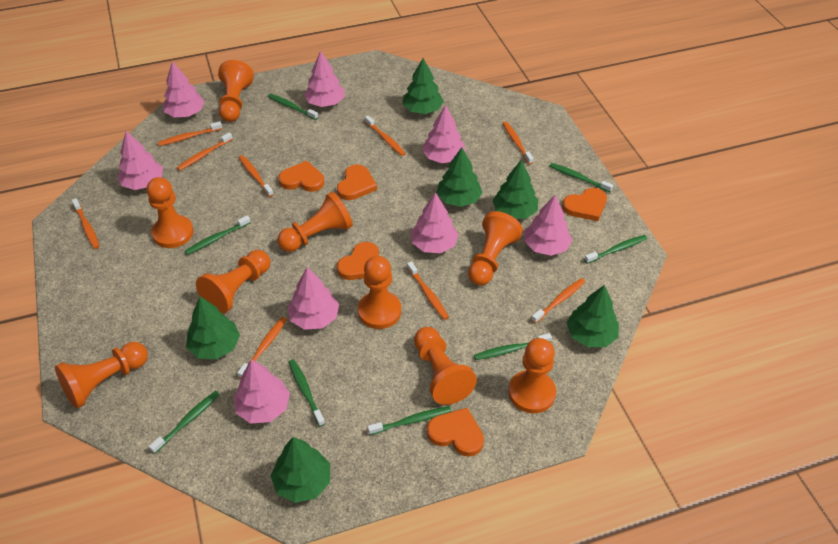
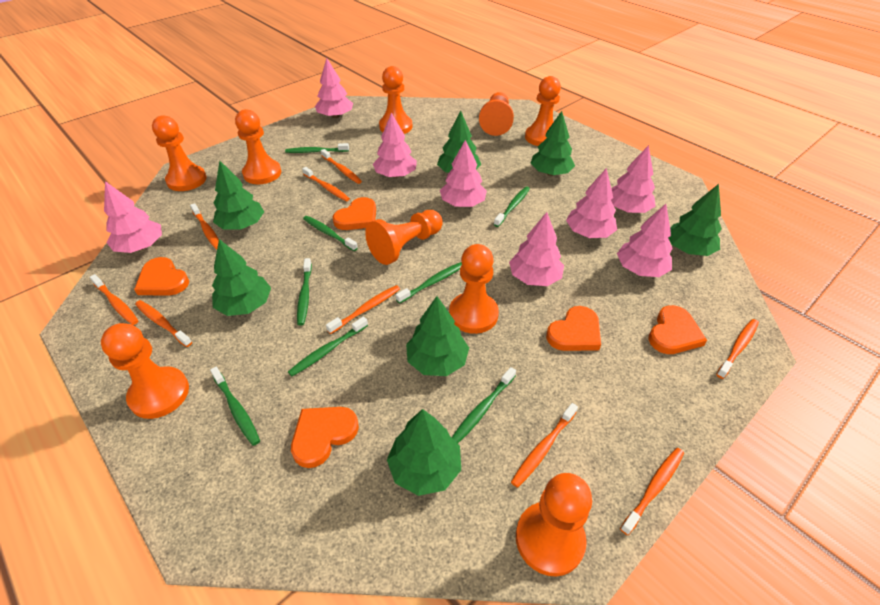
green tree: 6 -> 7

